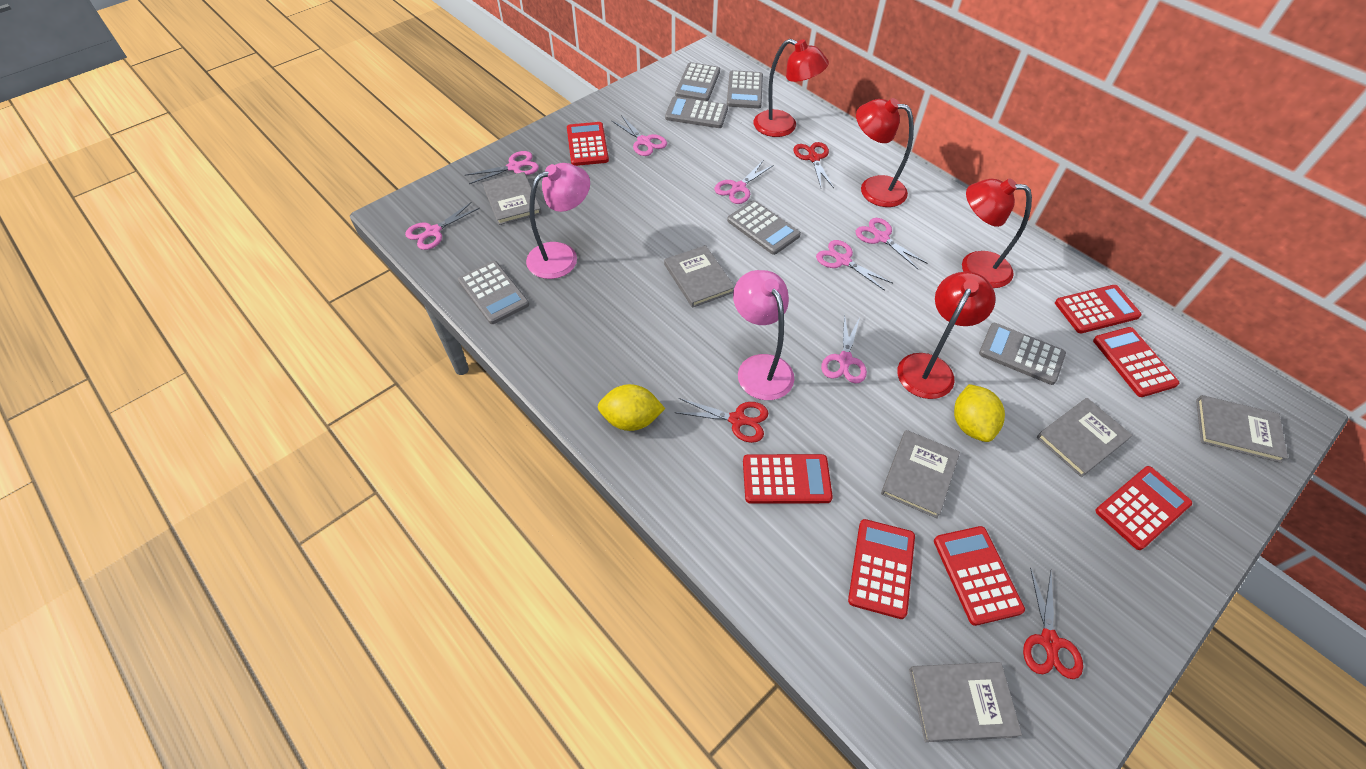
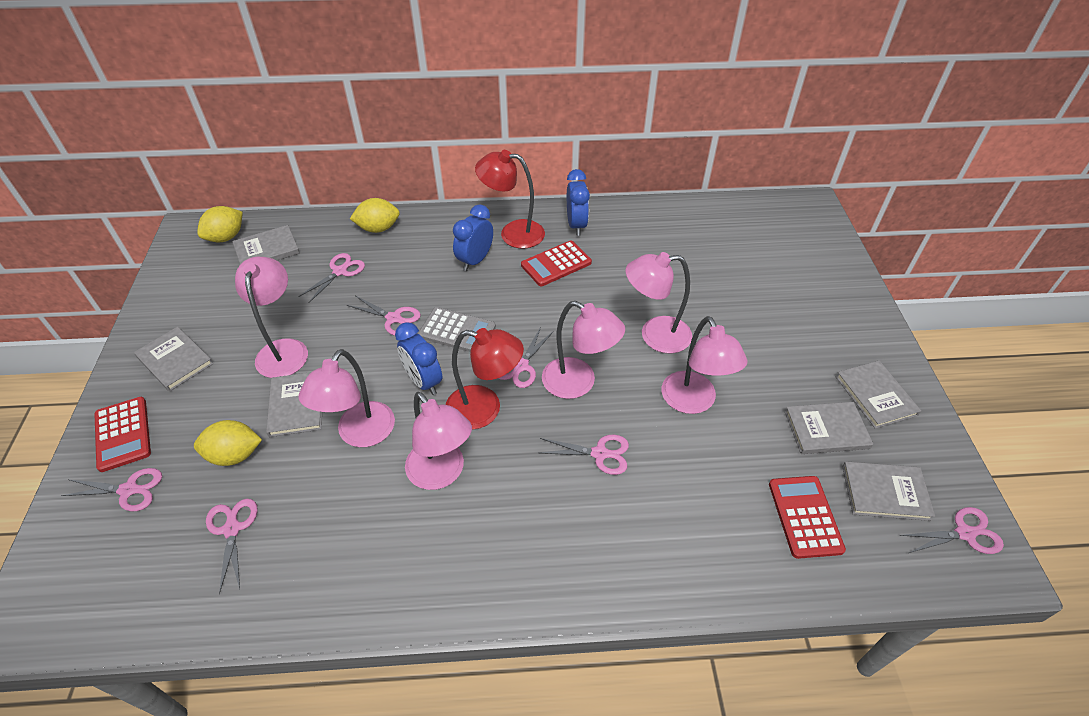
blue clock: 0 -> 3
grey calculator: 6 -> 1
pink lamp: 2 -> 6
red calculator: 7 -> 3
red lamp: 4 -> 2
red scissors: 3 -> 0
yellow lemon: 2 -> 3

